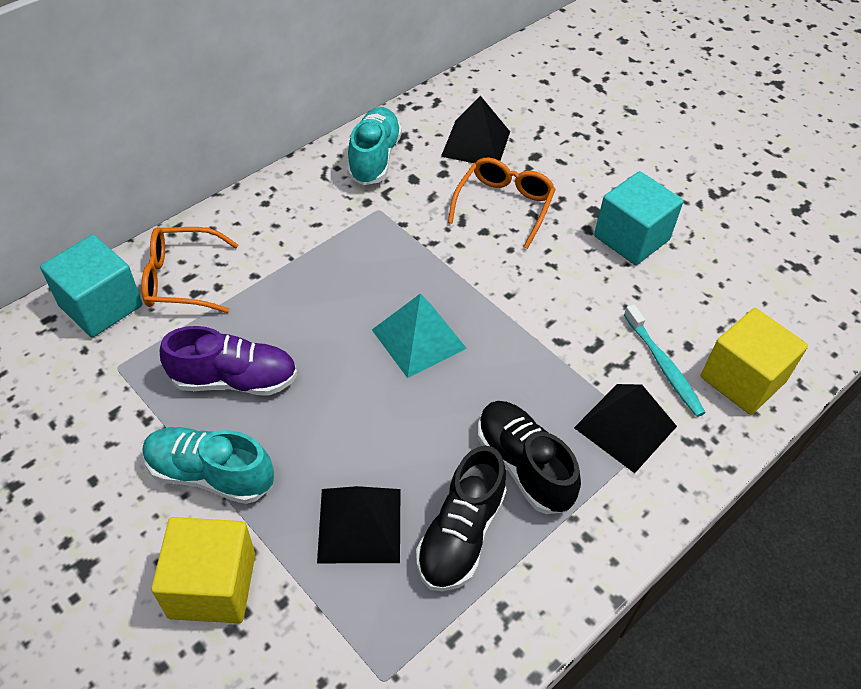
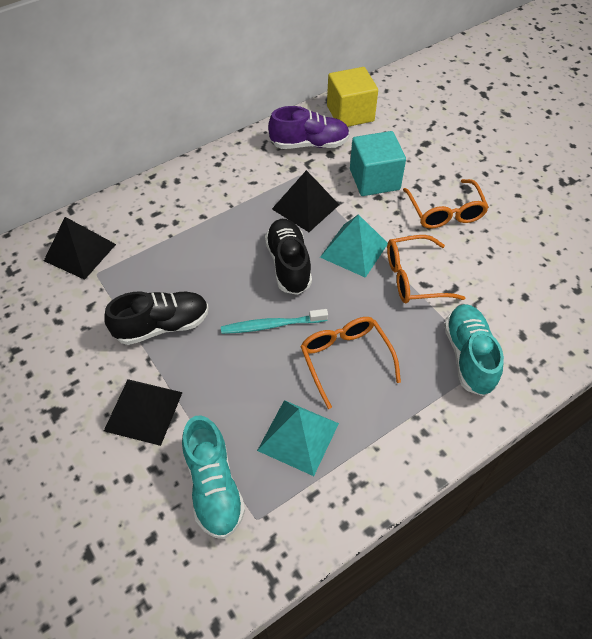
orange glasses: 2 -> 3
turquoise cube: 2 -> 1
turquoise pyramid: 1 -> 2
yellow cube: 2 -> 1

